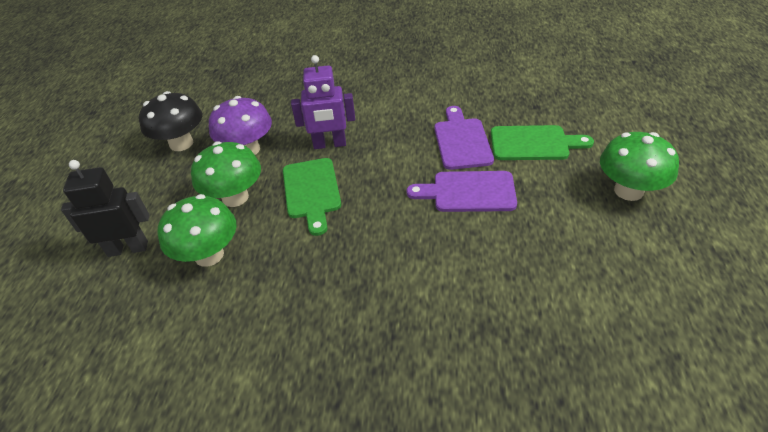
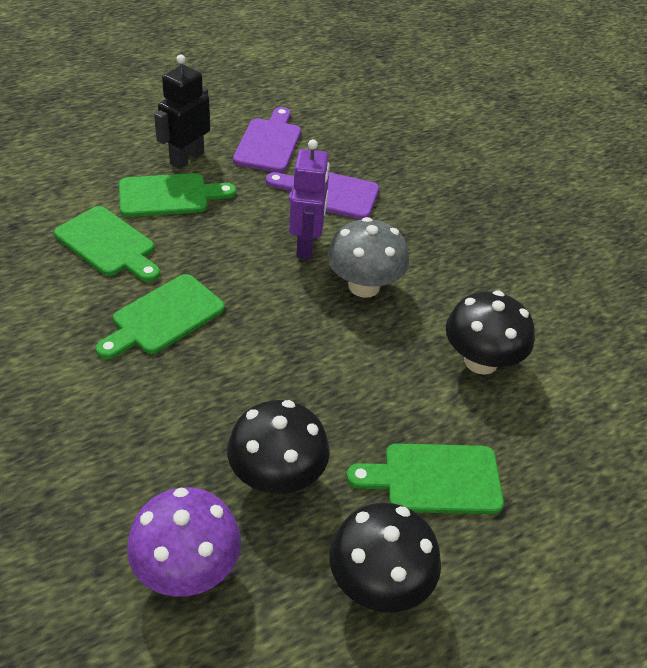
black mushroom: 1 -> 3
green cutting board: 2 -> 4
green mushroom: 3 -> 0
grey mushroom: 0 -> 1

